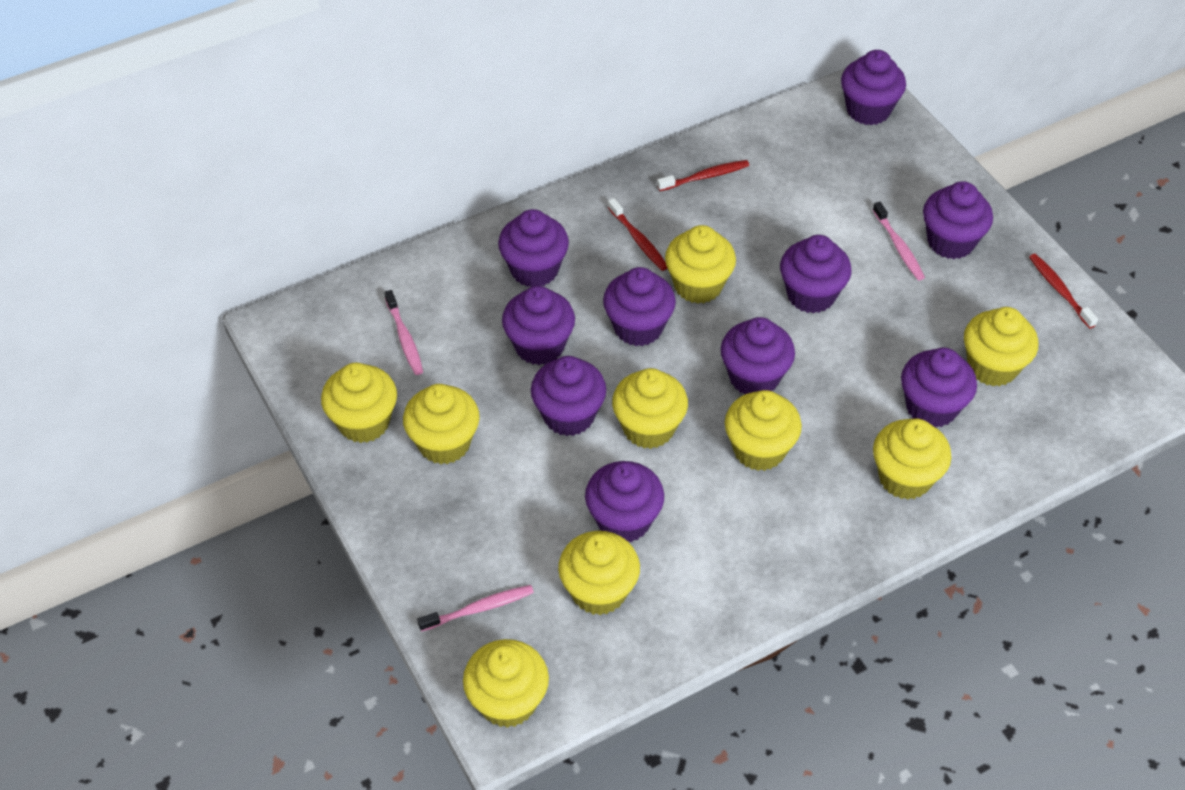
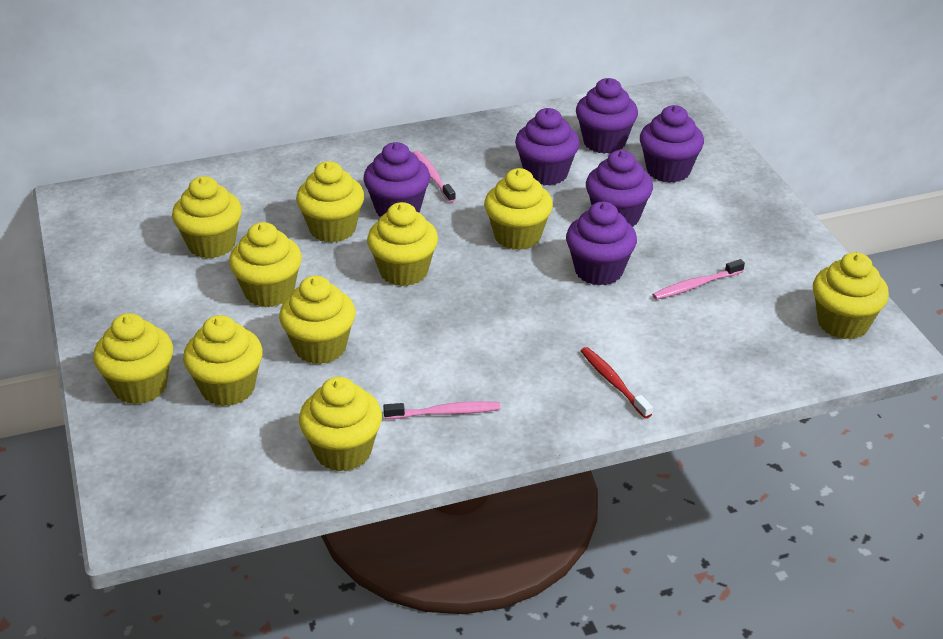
purple cupcake: 10 -> 6
red toothbrush: 3 -> 1
yellow cupcake: 9 -> 10

